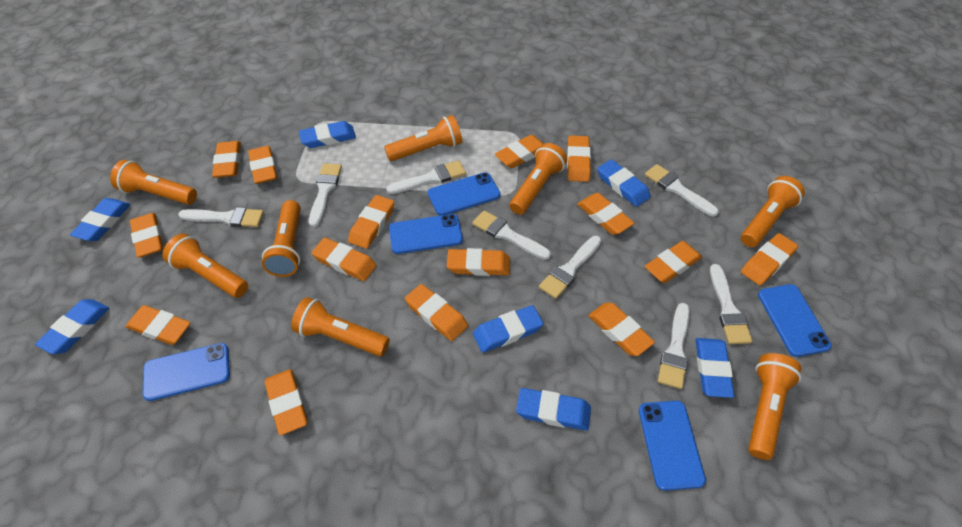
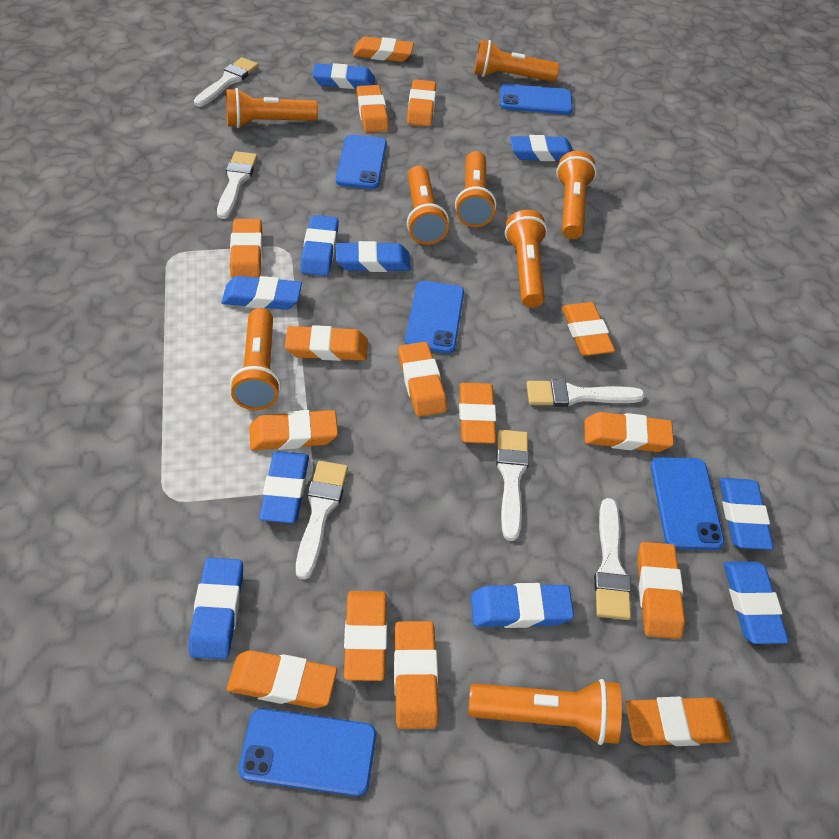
blue eraser: 7 -> 10
white brush: 8 -> 6

